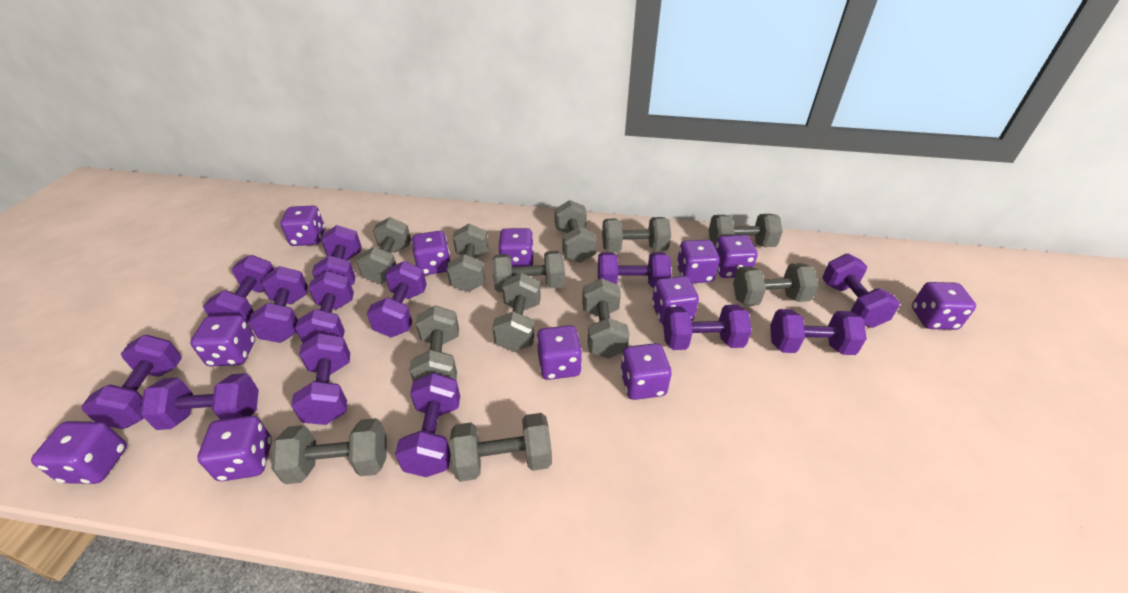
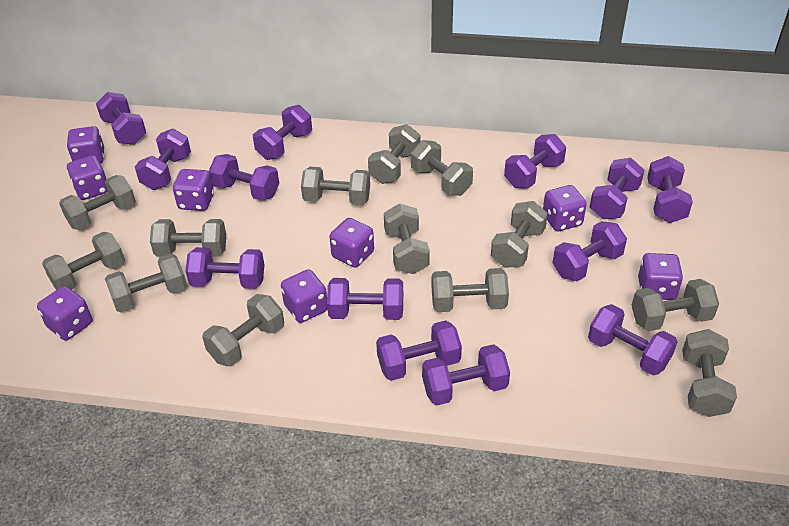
grey dumbbell: 12 -> 13
purple dice: 12 -> 8

